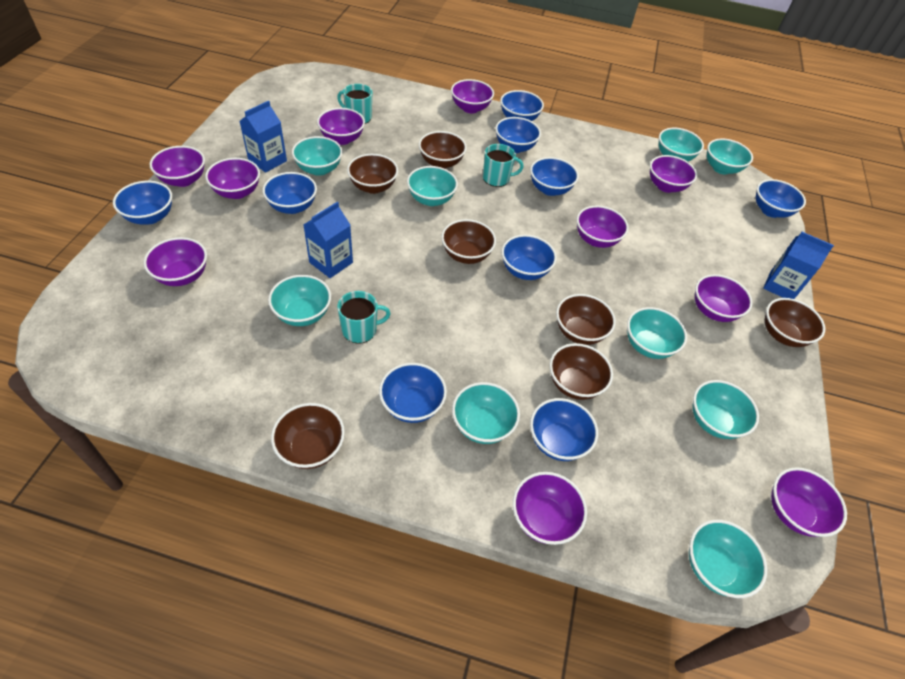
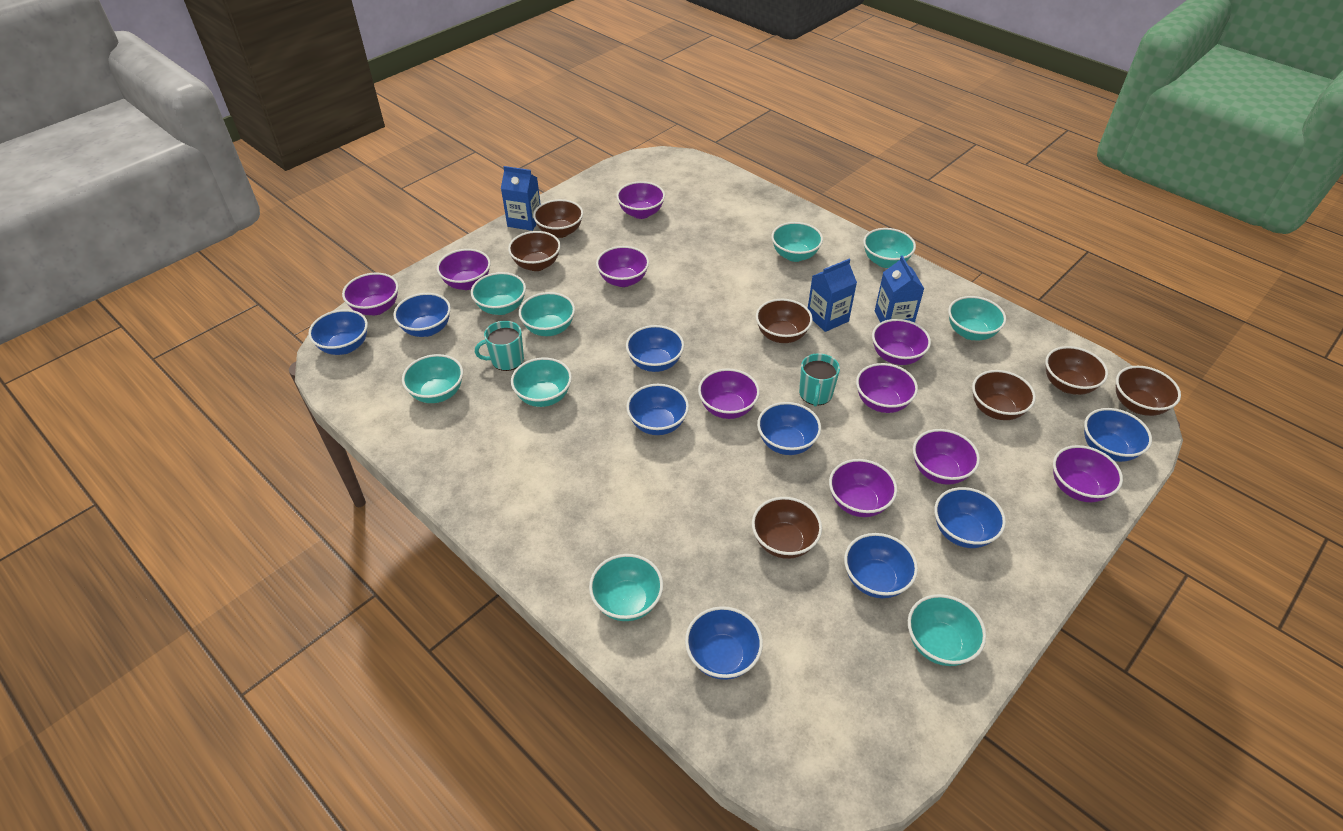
turquoise mug: 3 -> 2

